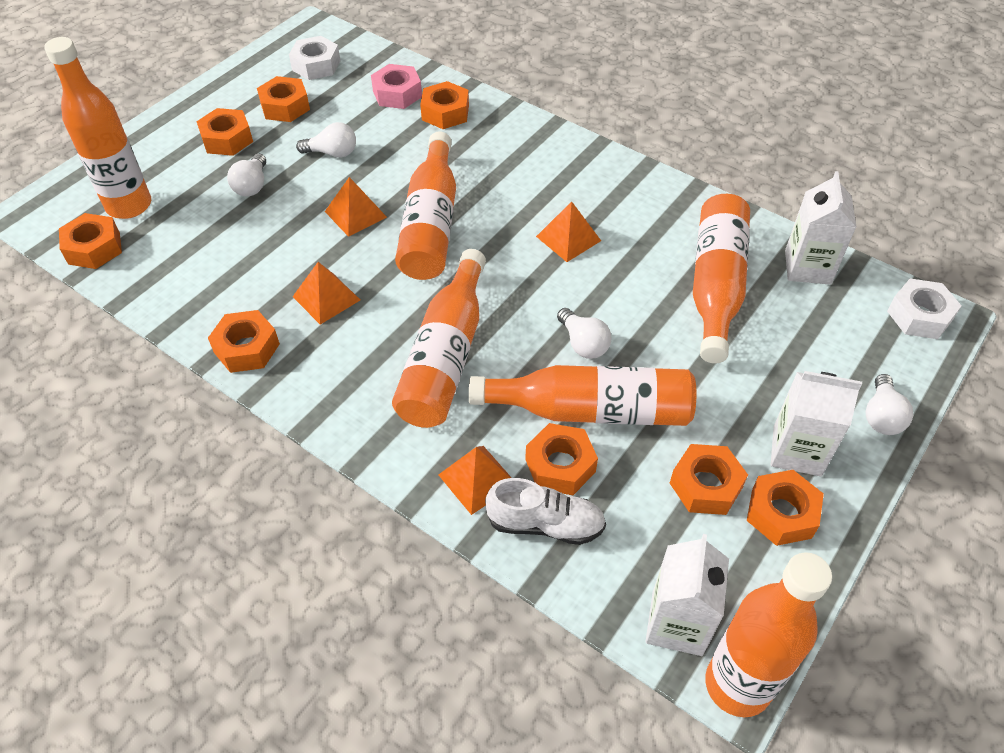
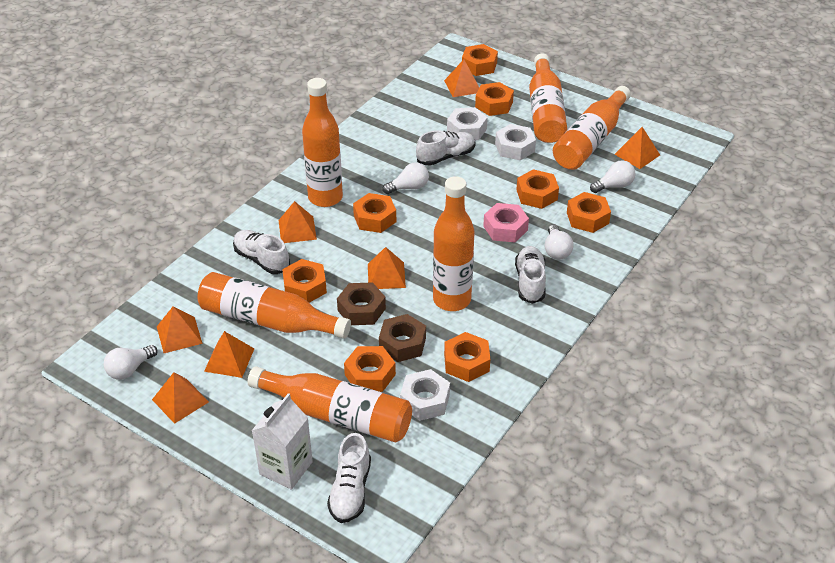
brown nut: 0 -> 2
orange pyramid: 4 -> 7
white carton: 3 -> 1
white nut: 2 -> 3
white shoe: 1 -> 4

